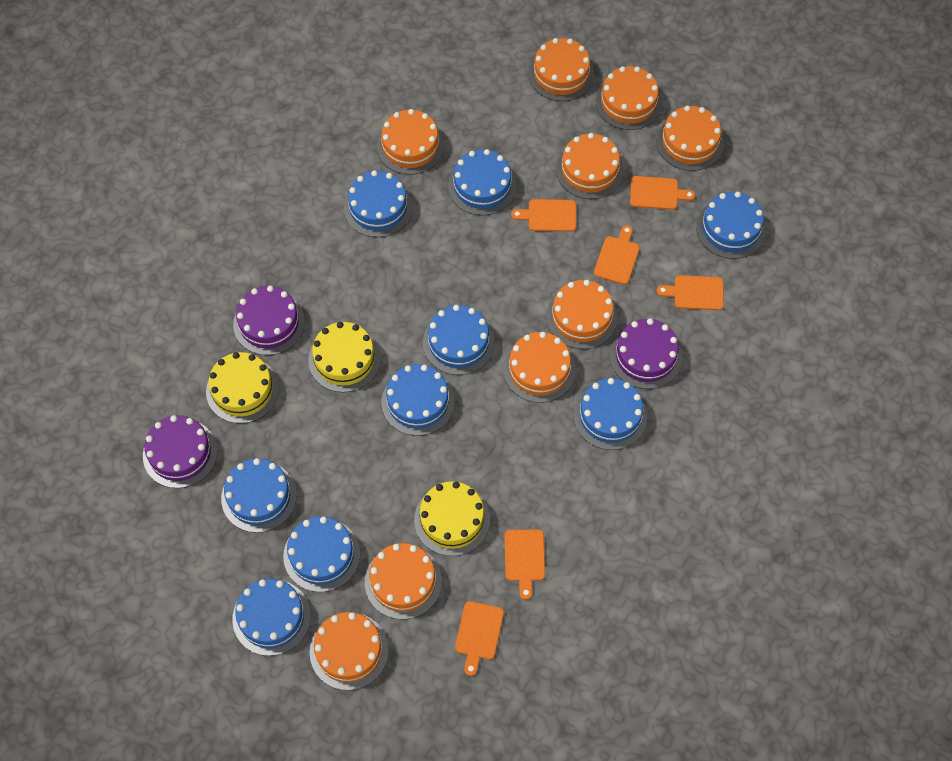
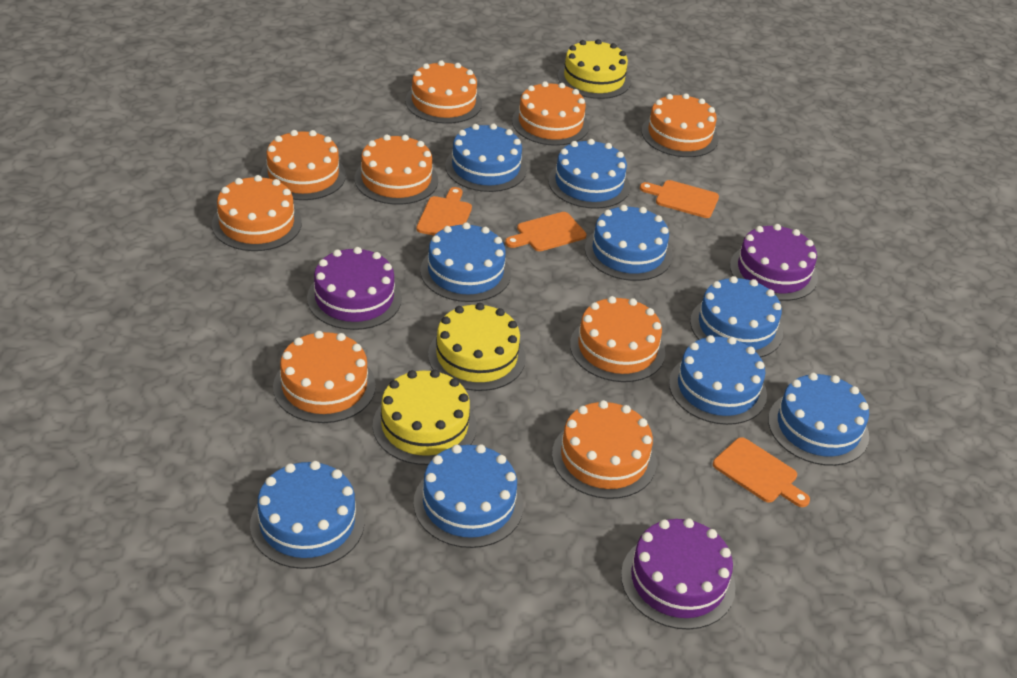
orange cutting board: 6 -> 4

